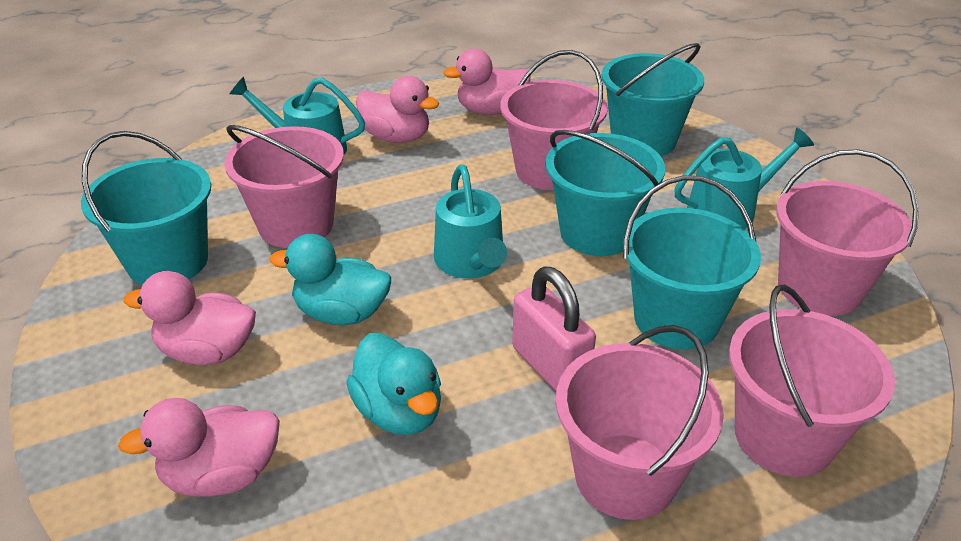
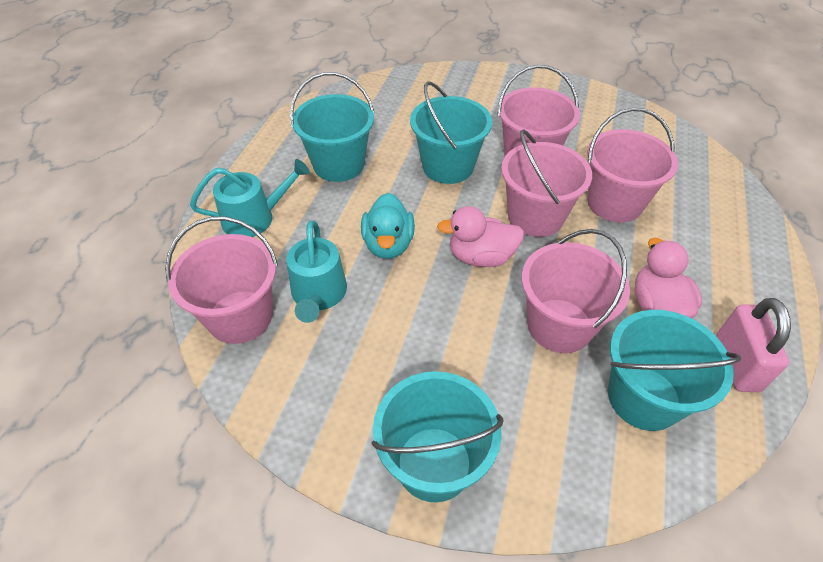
pink duck: 4 -> 2
turquoise duck: 2 -> 1
turquoise watering can: 3 -> 2

